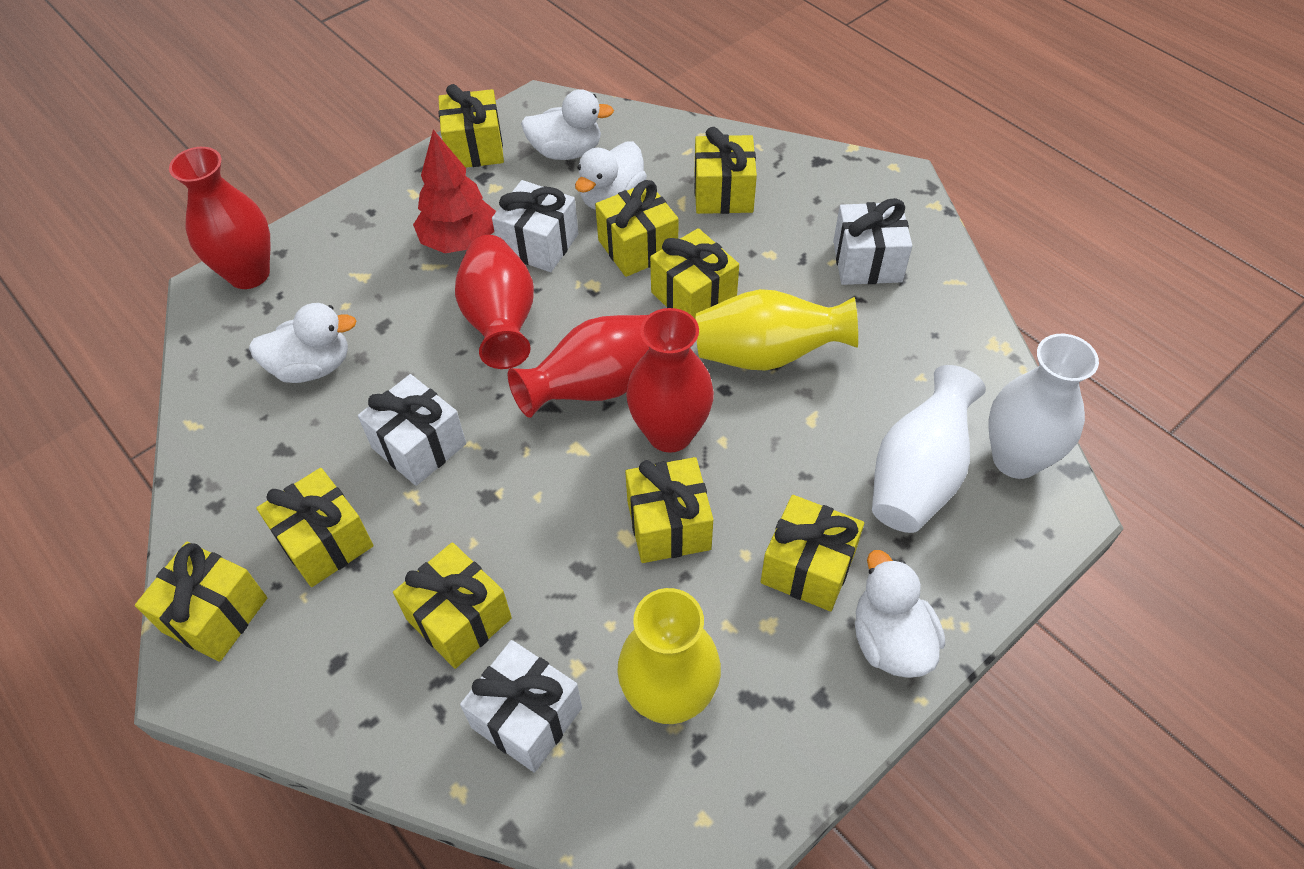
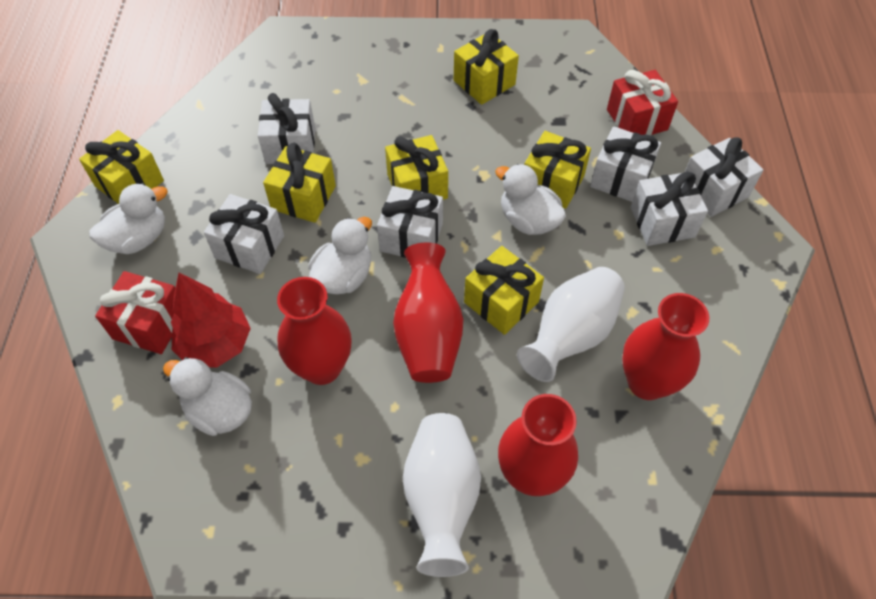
red gift: 0 -> 2
white gift: 4 -> 6
yellow gift: 9 -> 6
yellow vase: 2 -> 0

